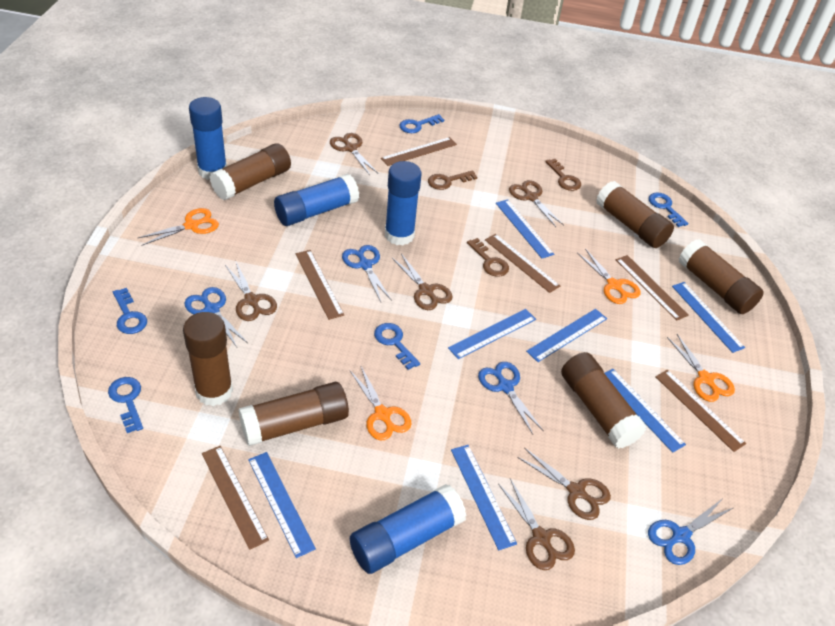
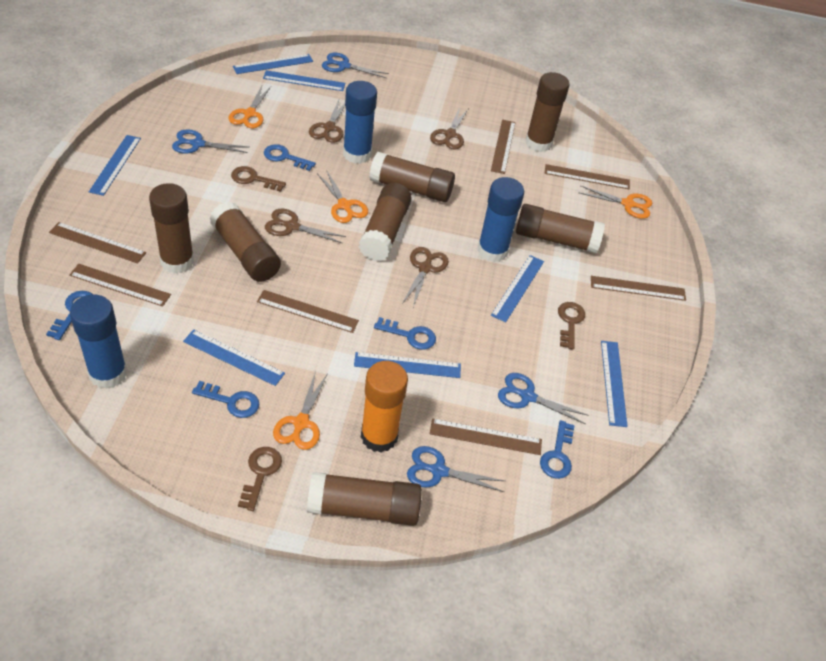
blue glue stick: 4 -> 3
brown glue stick: 6 -> 7
brown ruler: 6 -> 7
brown scissors: 6 -> 4
orange glue stick: 0 -> 1

